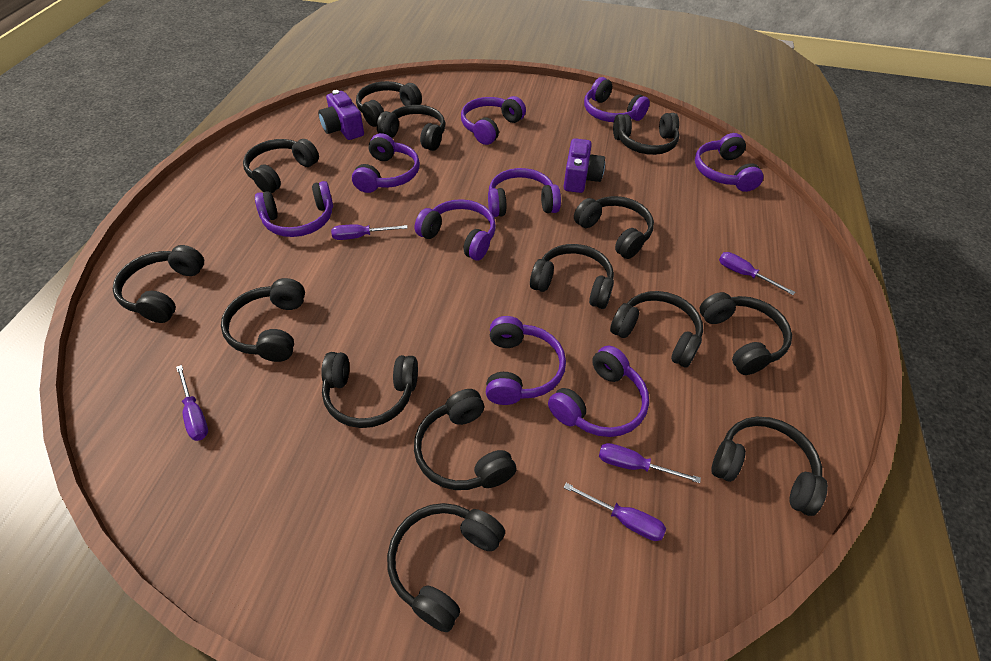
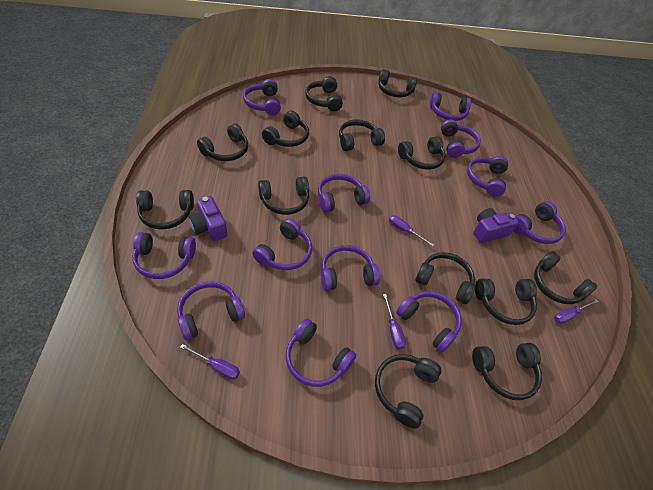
black headphones: 14 -> 13
purple headphones: 9 -> 12
purple screwdriver: 5 -> 4

